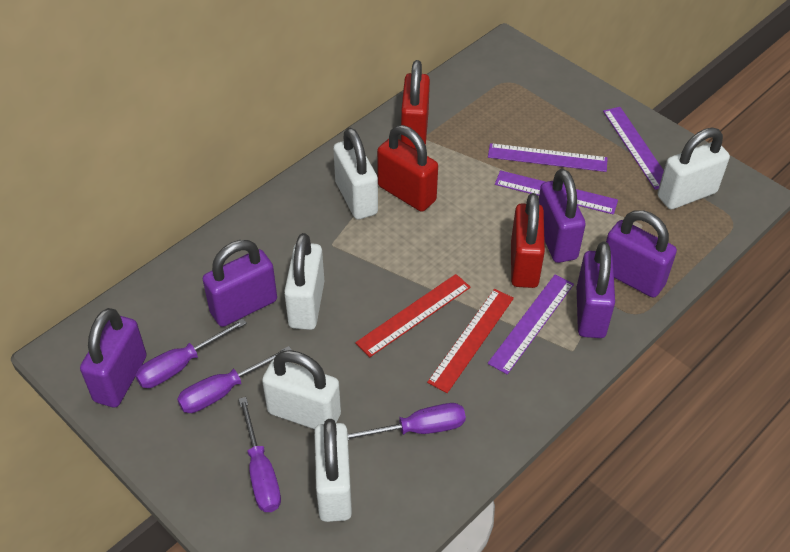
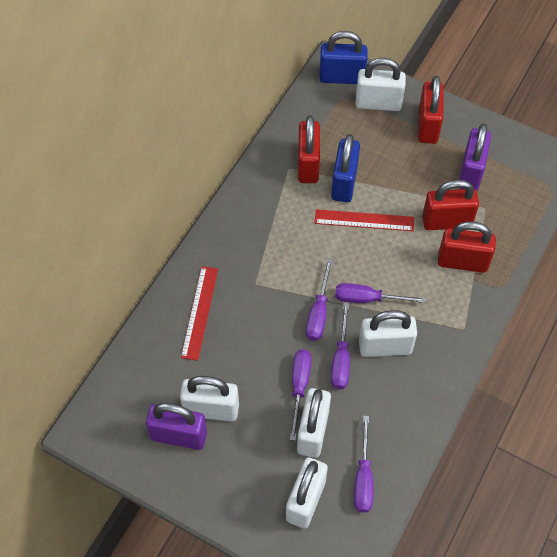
blue padlock: 0 -> 2
purple padlock: 5 -> 2
purple ruler: 4 -> 0
purple screwdriver: 4 -> 5
red padlock: 3 -> 4

